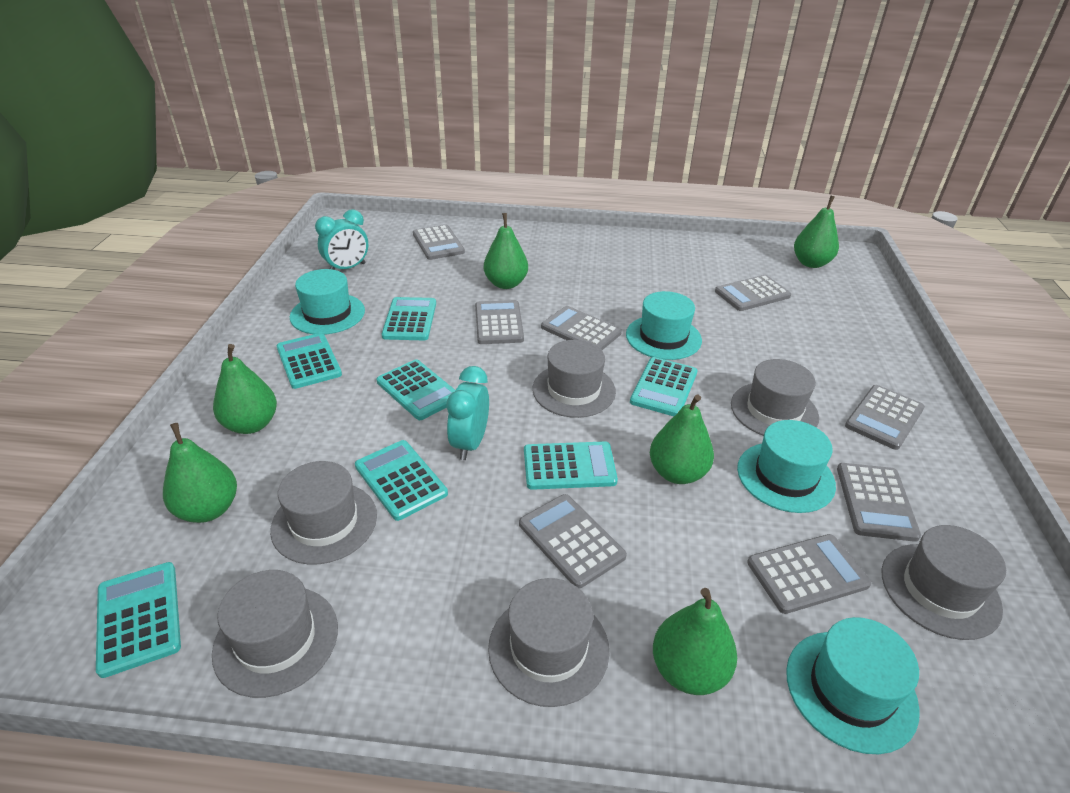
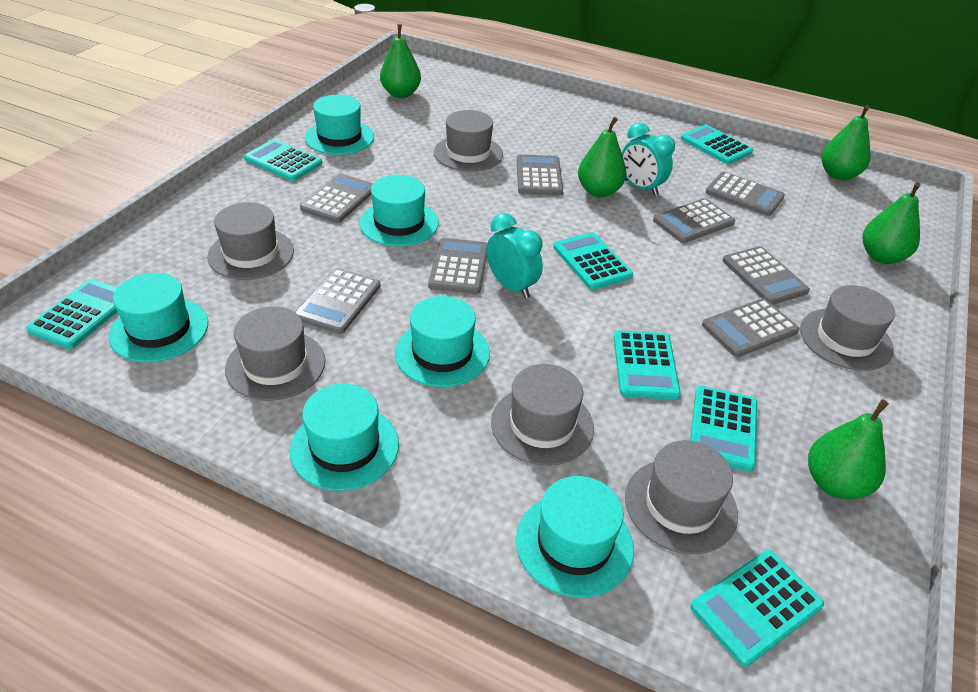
green pear: 6 -> 5
turquoise hat: 4 -> 6

